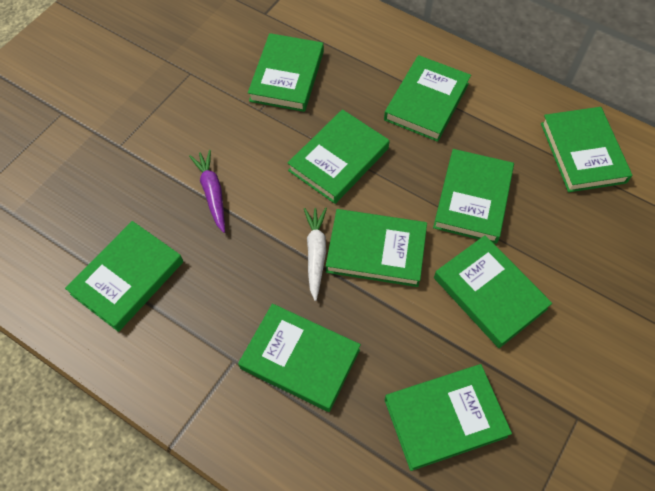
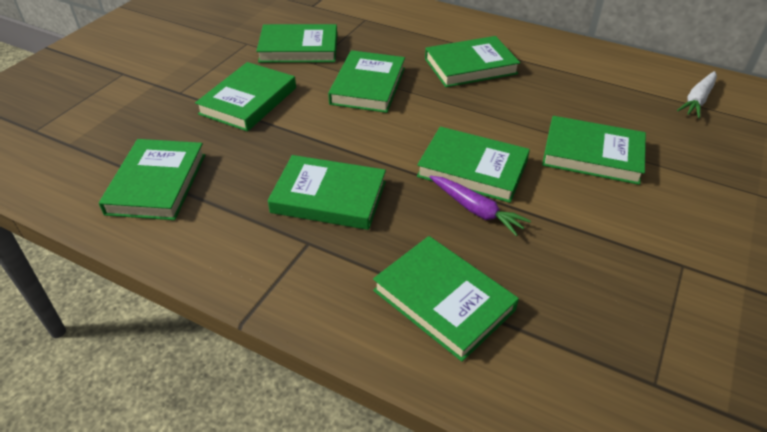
green book: 10 -> 9

